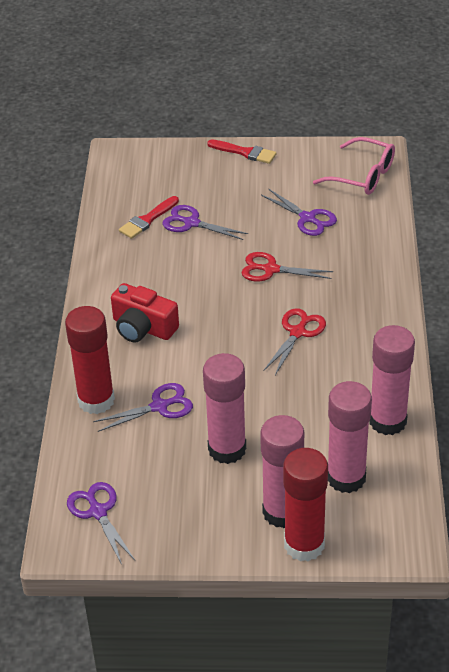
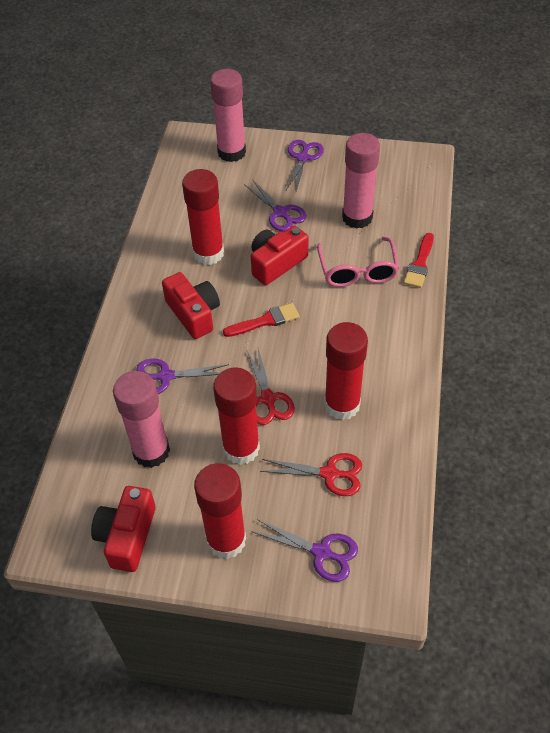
pink glue stick: 4 -> 3
red camera: 1 -> 3
red glue stick: 2 -> 4

